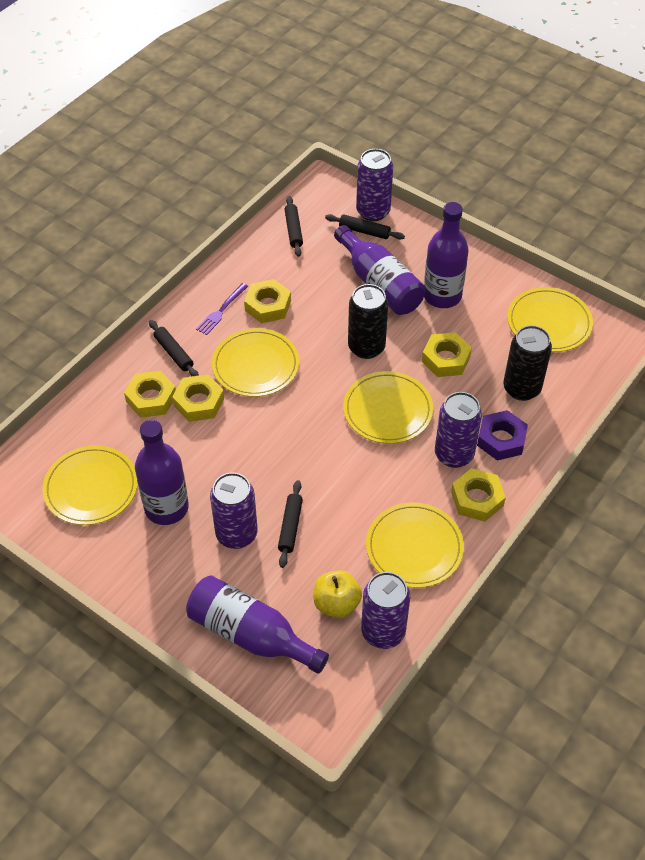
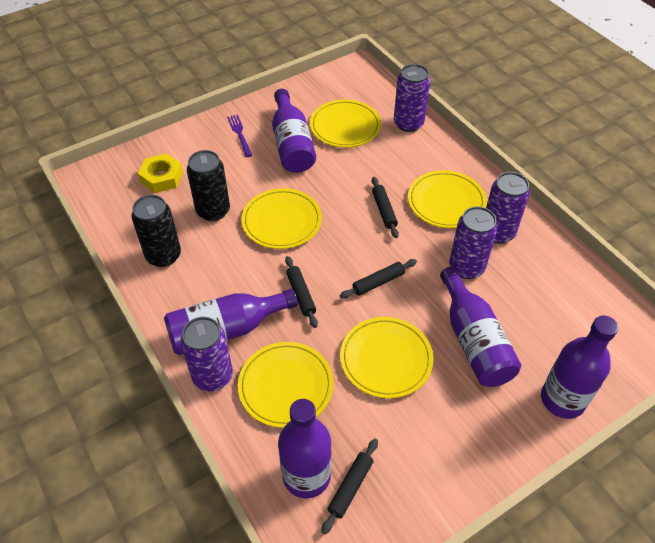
purple bottle: 4 -> 5
purple nut: 1 -> 0
yellow apple: 1 -> 0
yellow nut: 5 -> 1

